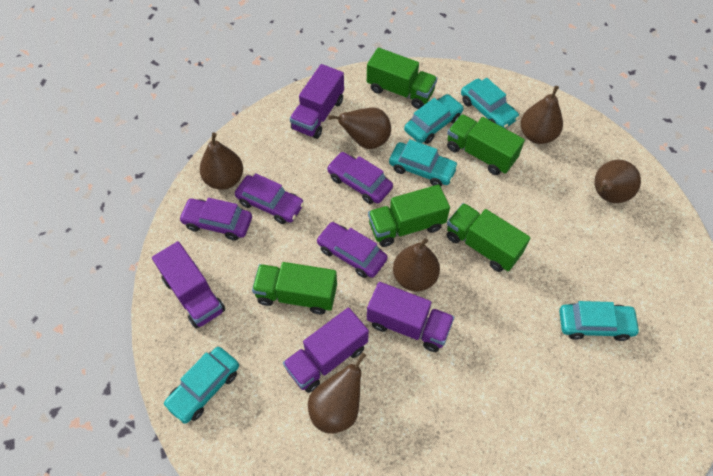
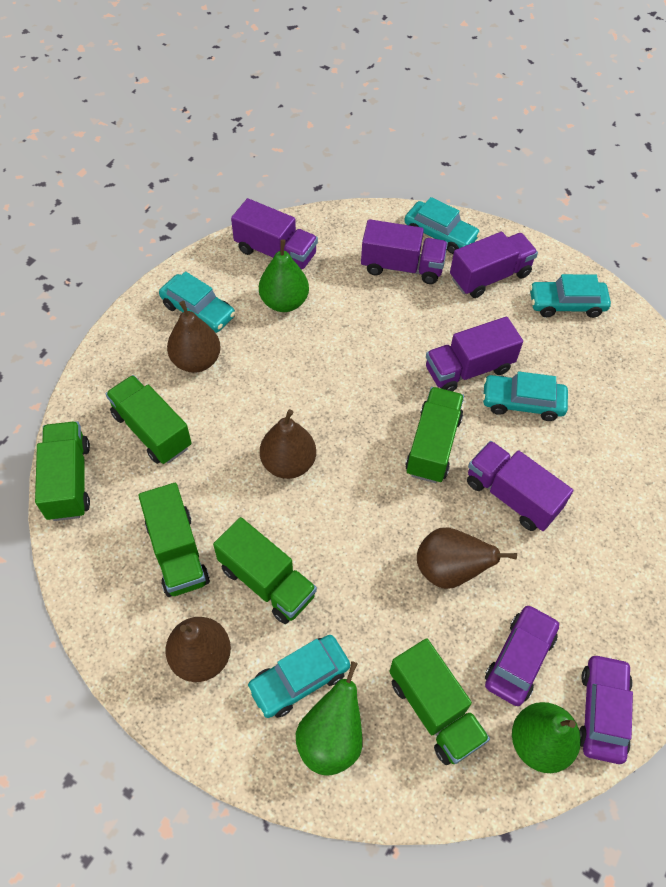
brown pear: 6 -> 4
green pear: 0 -> 3
green truck: 5 -> 6
purple car: 4 -> 2
purple truck: 4 -> 5

